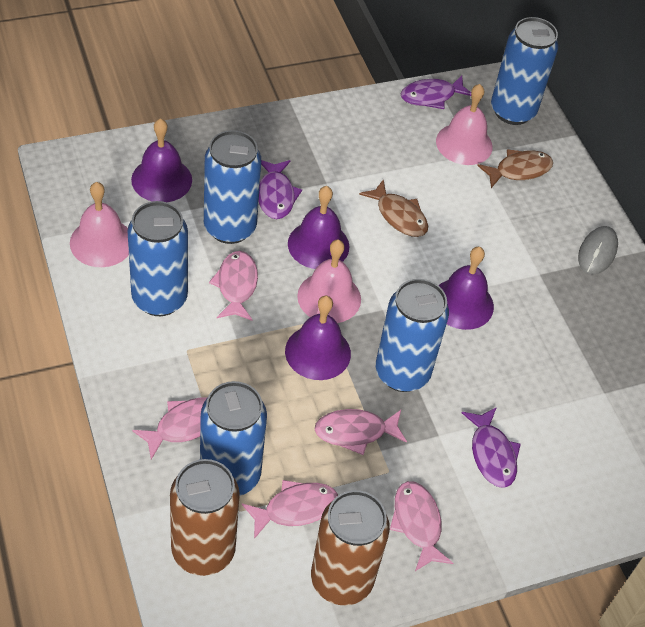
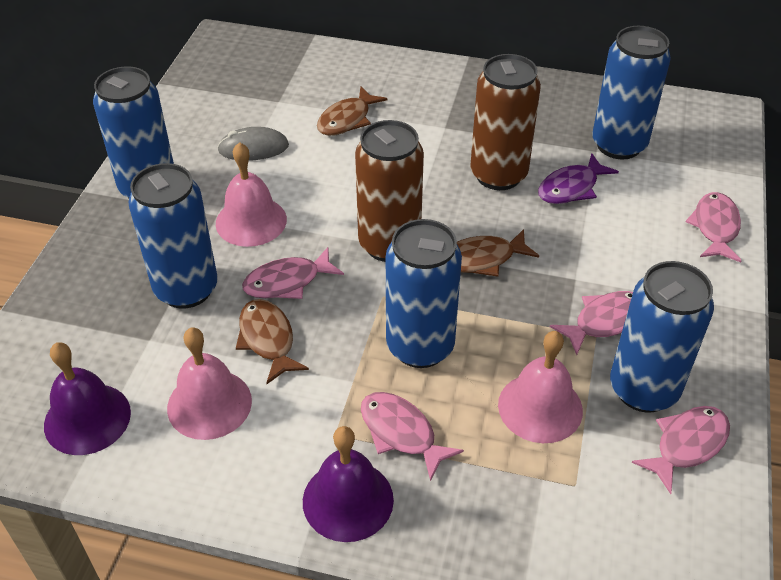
brown fish: 2 -> 3
purple bell: 4 -> 2
purple fish: 3 -> 1

